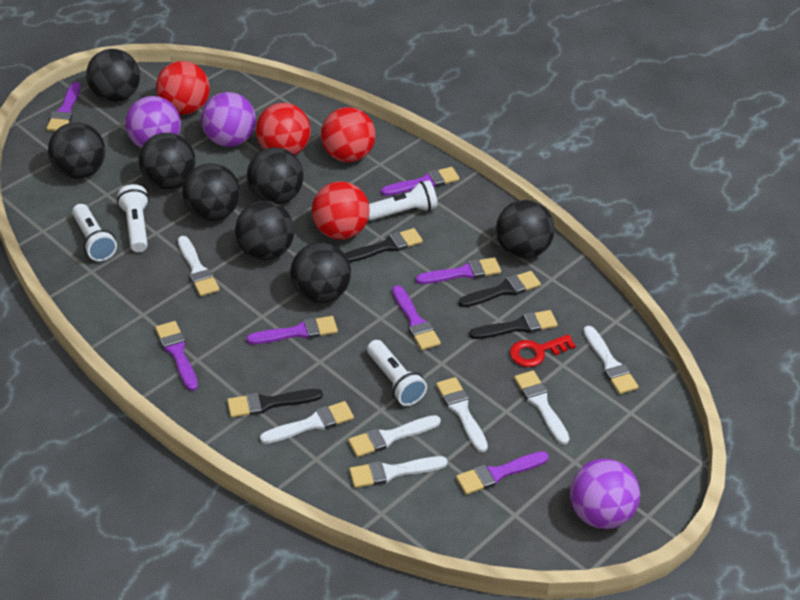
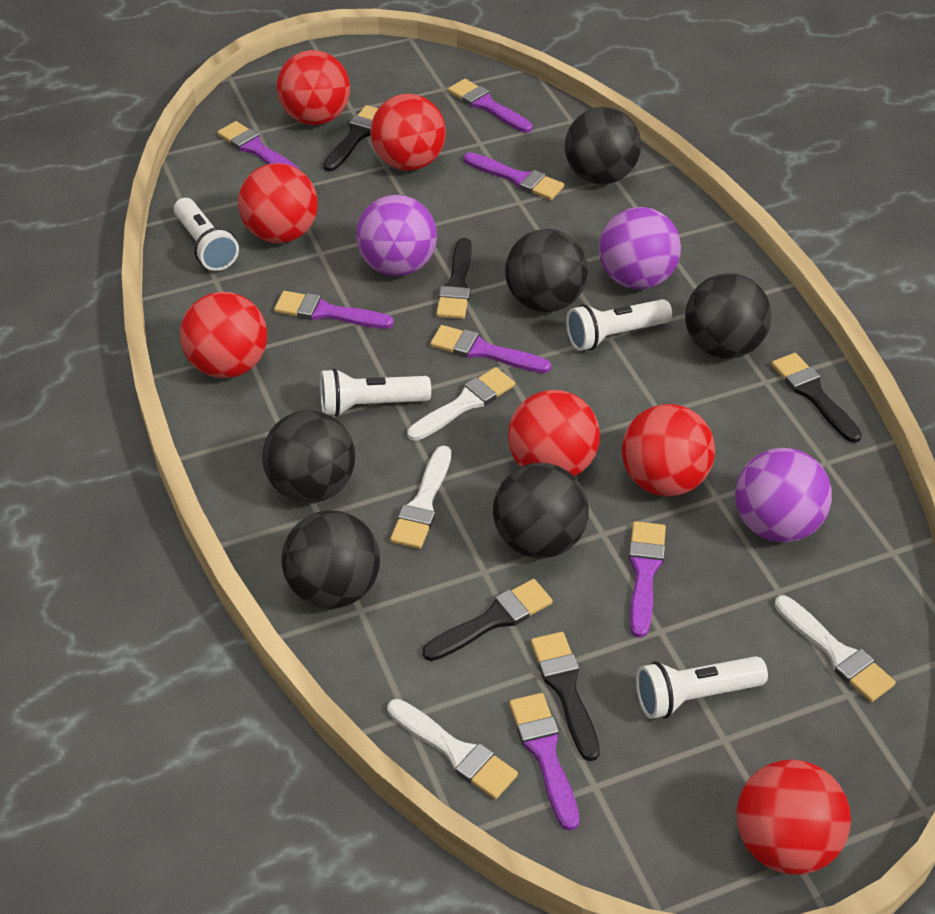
black ball: 8 -> 6
black brush: 4 -> 5
red ball: 4 -> 7
red key: 1 -> 0
white brush: 7 -> 4

